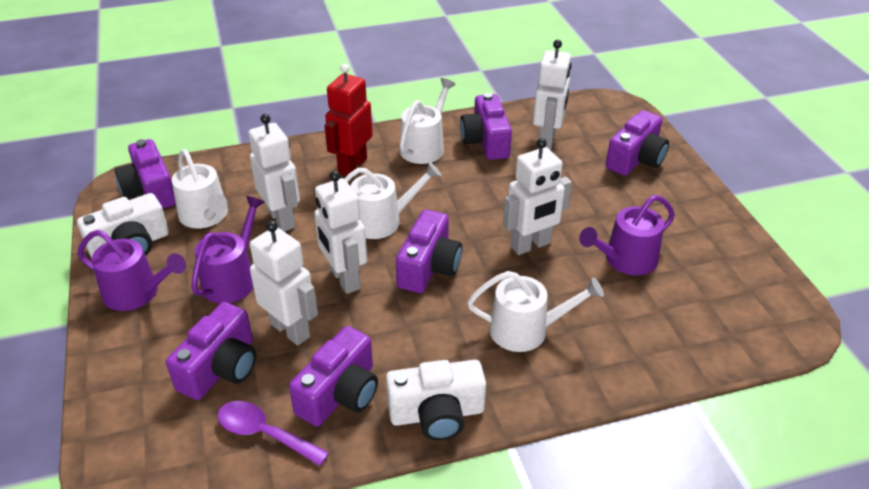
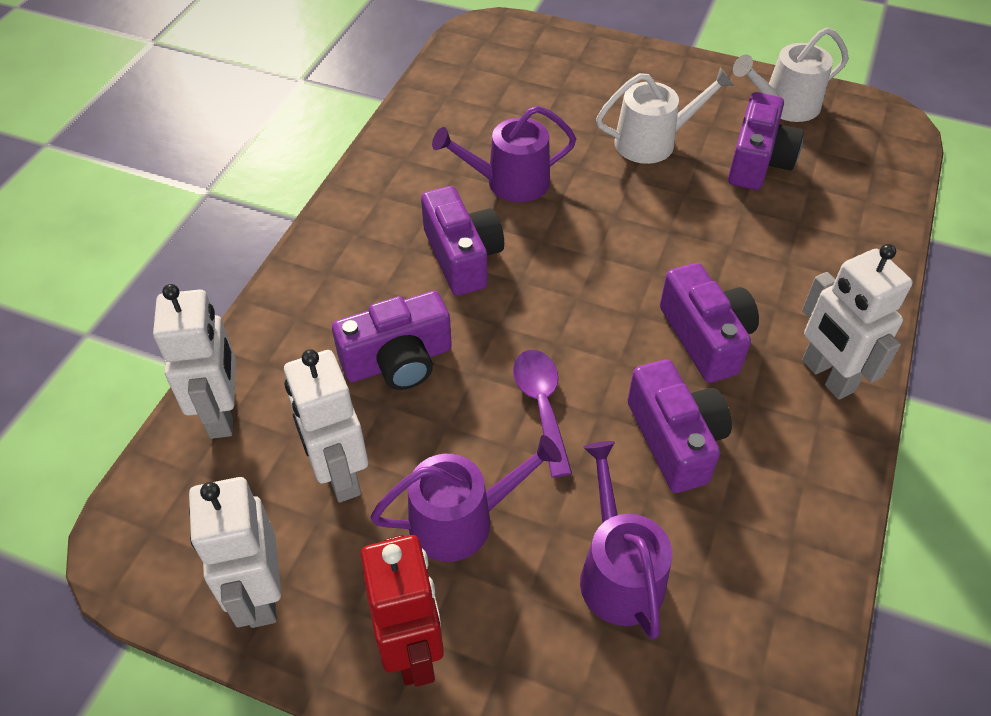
purple camera: 6 -> 5
white camera: 2 -> 0
white robot: 5 -> 4
white watering can: 4 -> 2

